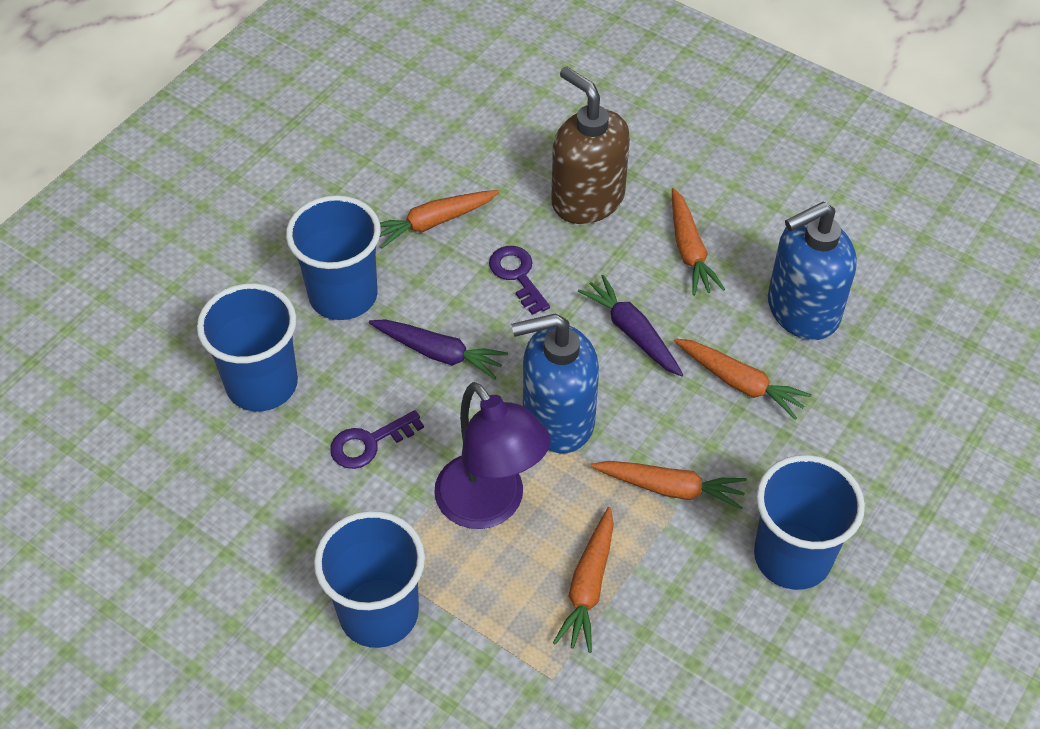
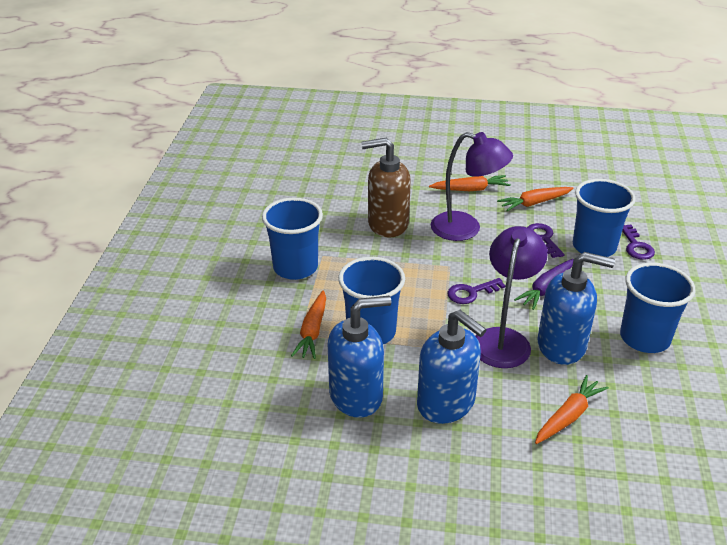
blue soap dispenser: 2 -> 3
orange carrot: 5 -> 4
purple carrot: 2 -> 1
purple key: 2 -> 3
purple lamp: 1 -> 2

